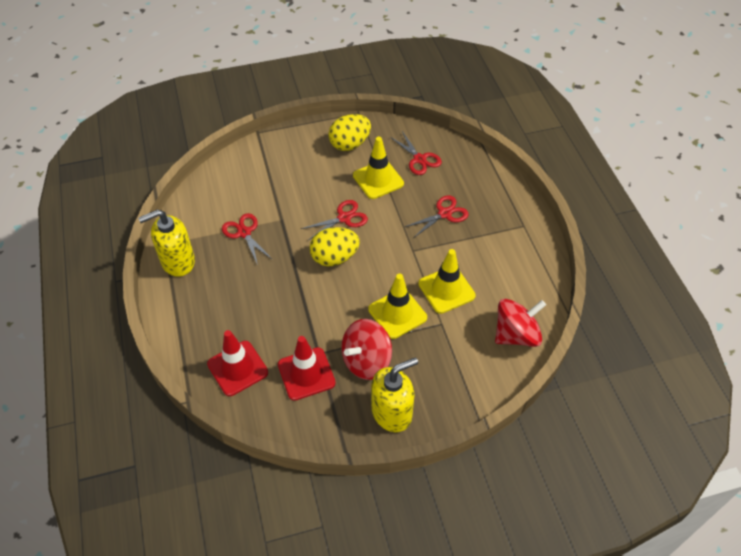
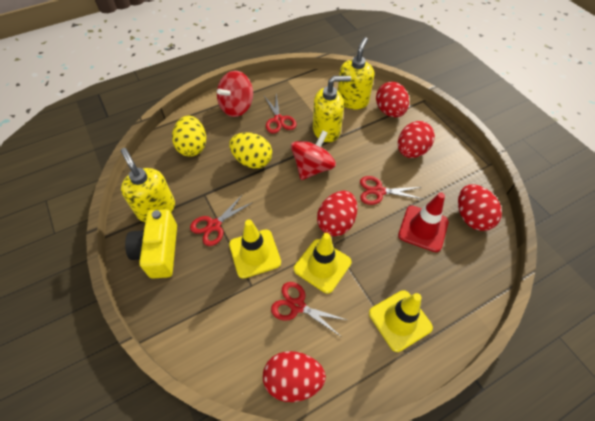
red egg: 0 -> 5
red traffic cone: 2 -> 1
yellow camera: 0 -> 1
yellow soap dispenser: 2 -> 3

